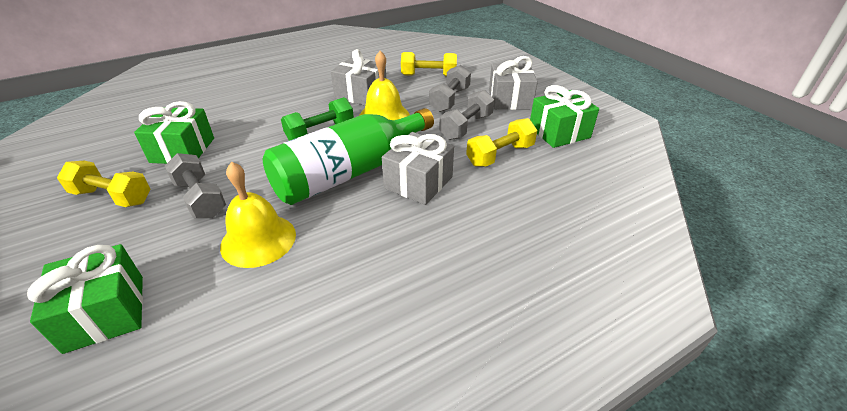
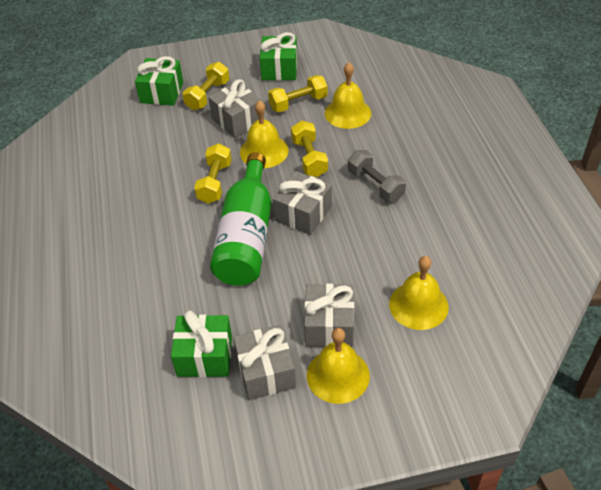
green dumbbell: 1 -> 0
grey dumbbell: 3 -> 1
grey gift: 3 -> 4
yellow bell: 2 -> 4
yellow dumbbell: 3 -> 4

